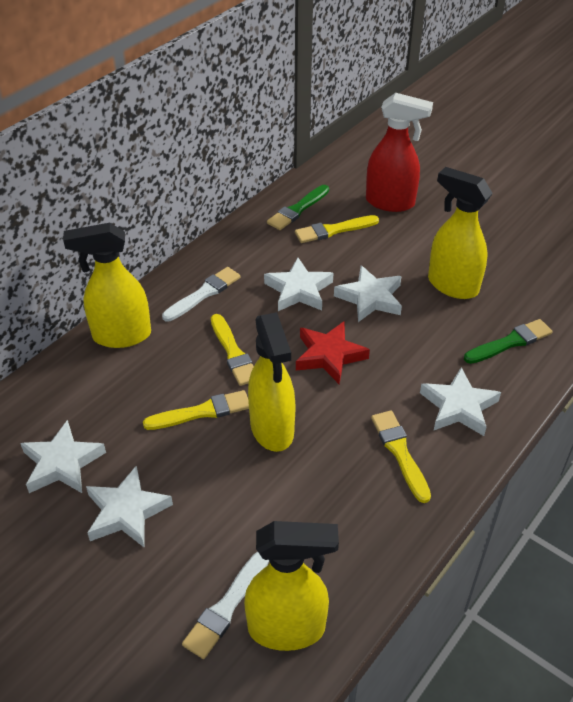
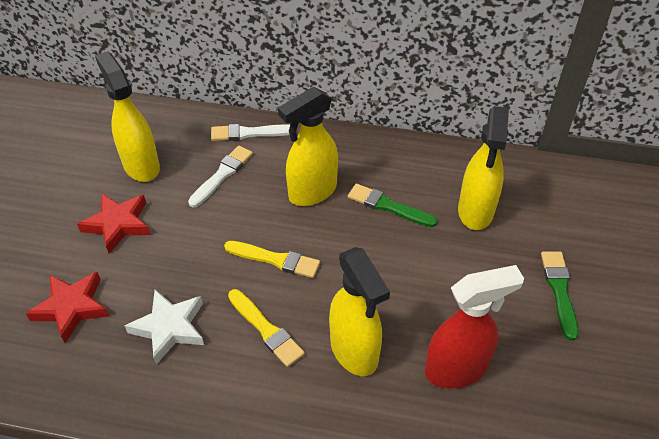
red star: 1 -> 2
white star: 5 -> 1
yellow brush: 4 -> 2

